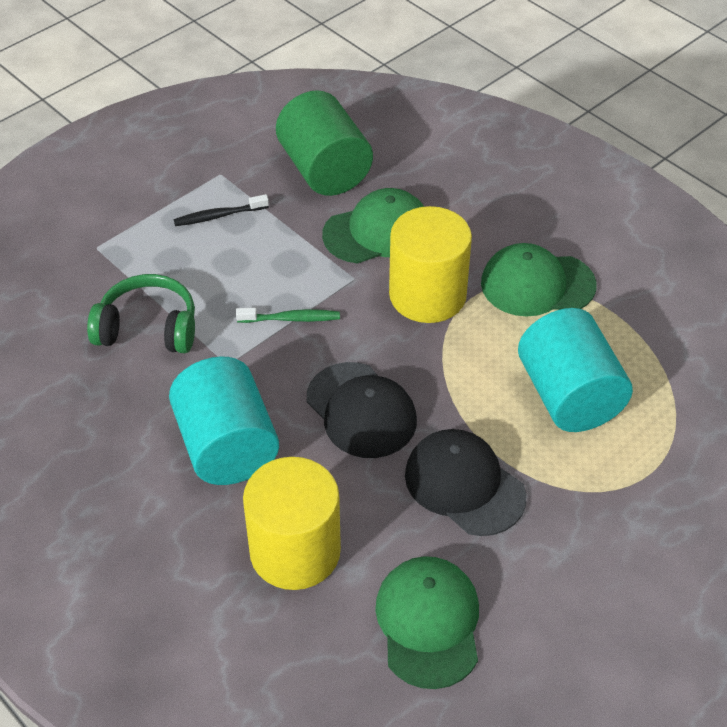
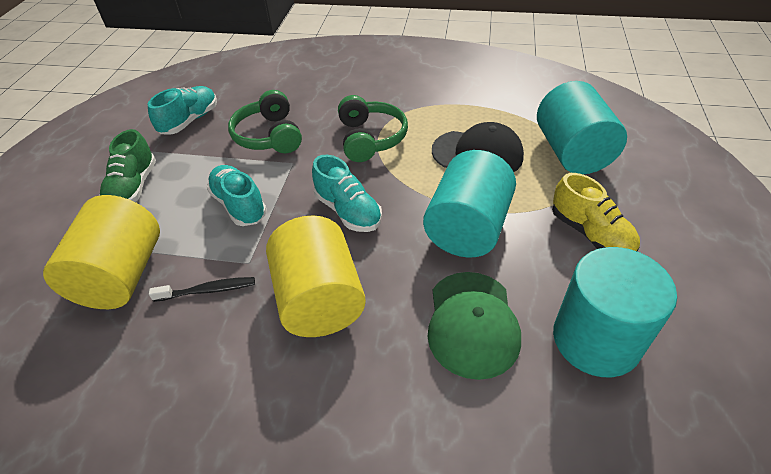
black cap: 2 -> 1
green cap: 3 -> 1
green cylinder: 1 -> 0
green headphones: 1 -> 2
green shoe: 0 -> 1
green toothbrush: 1 -> 0
turquoise cylinder: 2 -> 3
turquoise shoe: 0 -> 3
yellow shoe: 0 -> 1

